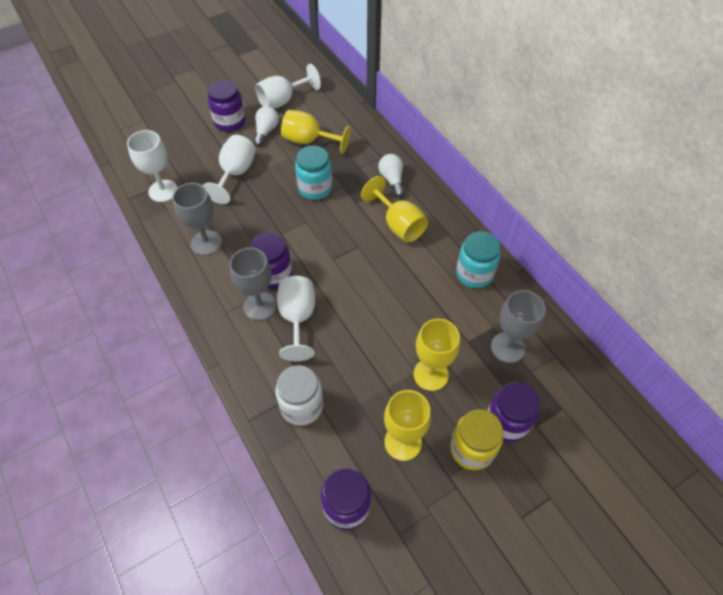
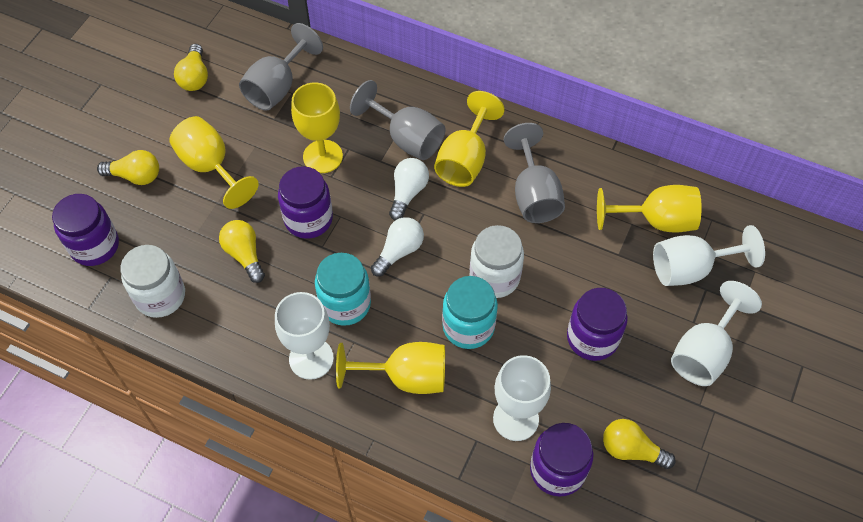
white jar: 1 -> 2
yellow goblet: 4 -> 5
yellow jar: 1 -> 0
yellow light bulb: 0 -> 4

